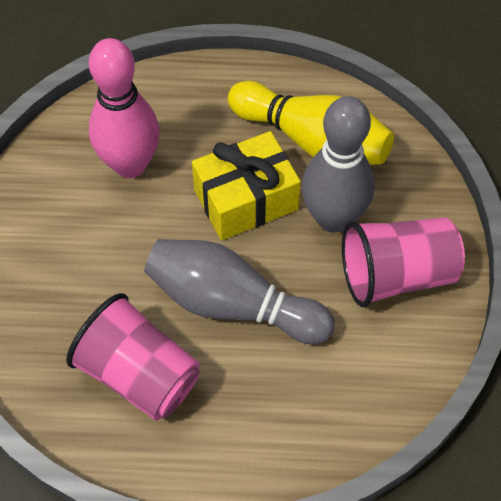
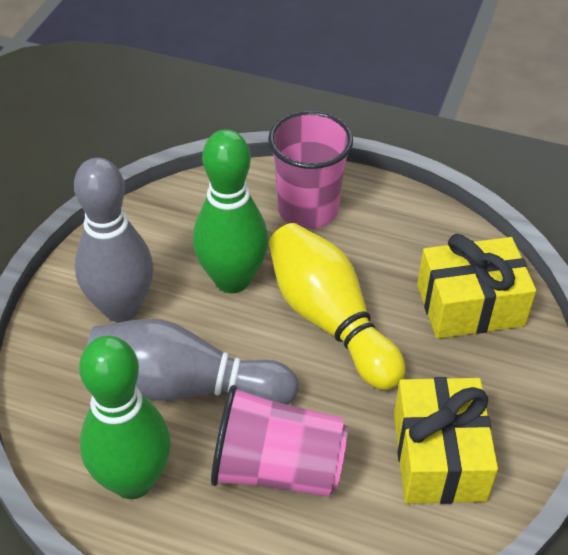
green bowling pin: 0 -> 2
pink bowling pin: 1 -> 0
yellow gift: 1 -> 2

